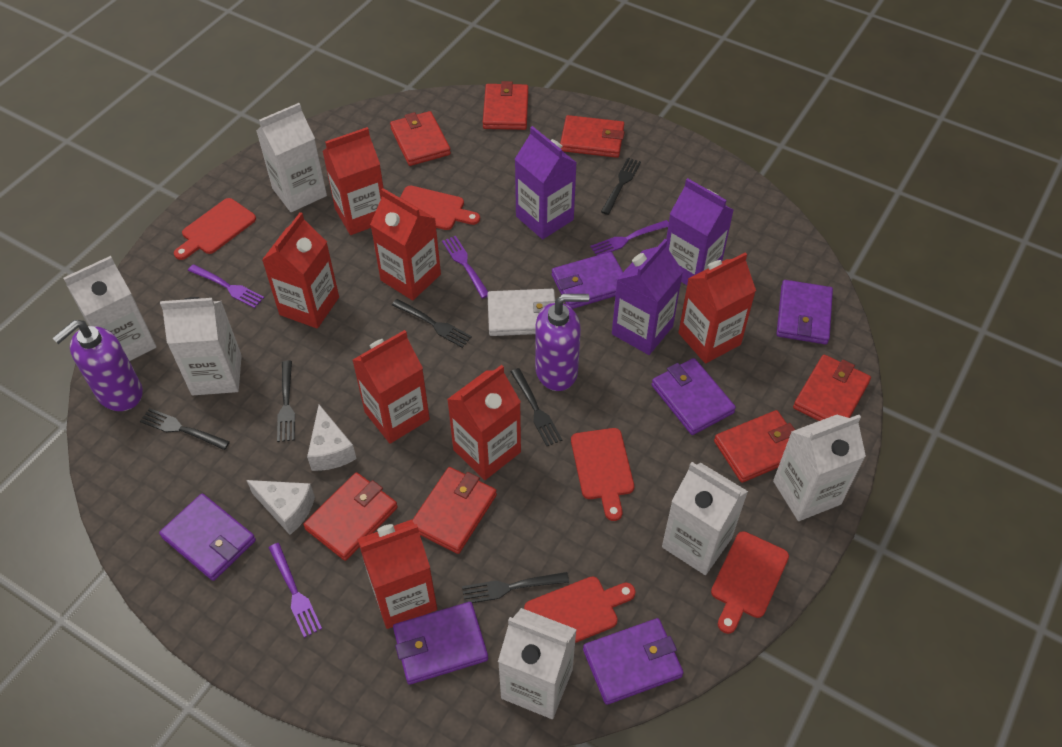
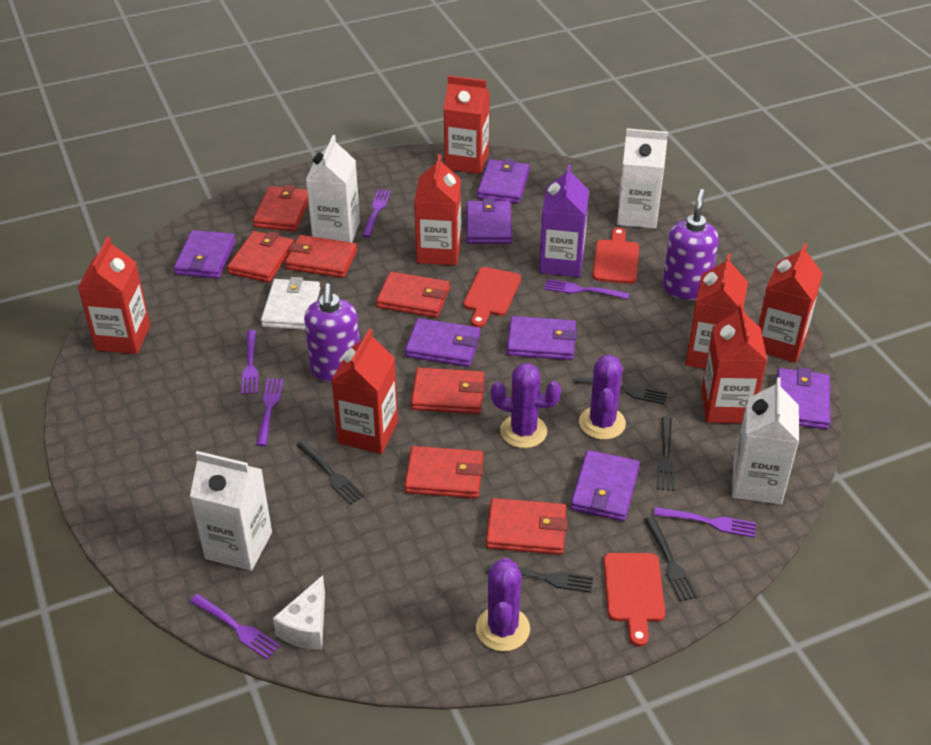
black fork: 6 -> 5
purple cactus: 0 -> 3
purple carton: 3 -> 1
purple fork: 4 -> 6
purple wallet: 6 -> 7
red cutting board: 5 -> 3
white carton: 6 -> 4
white cheese: 2 -> 1

